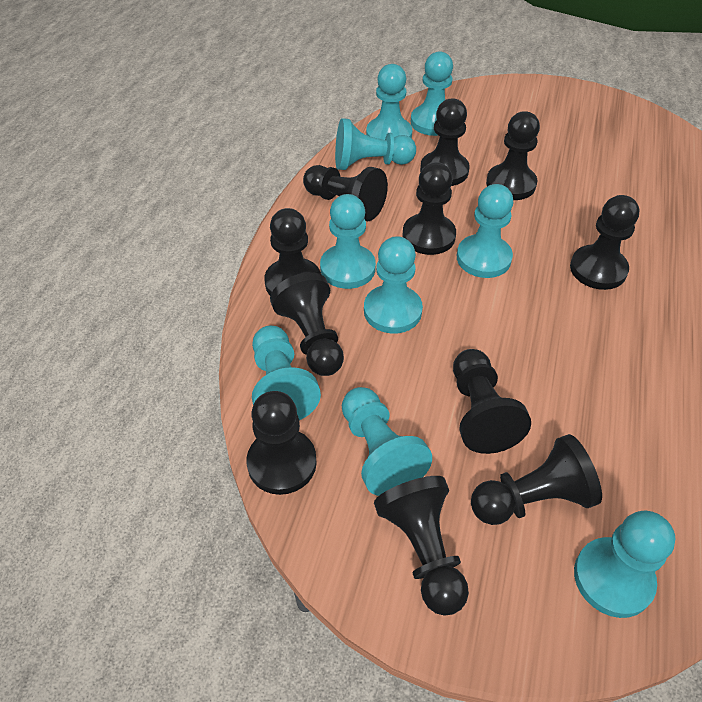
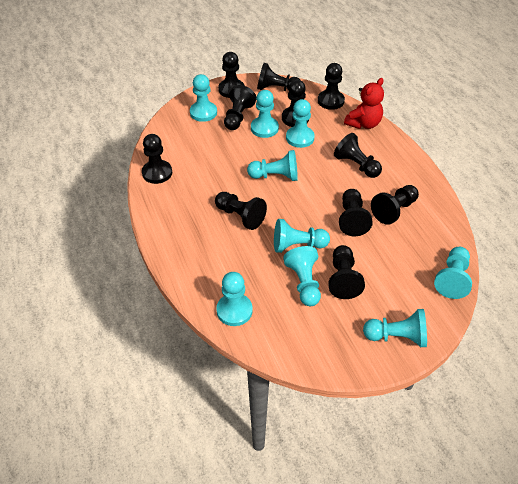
red teddy bear: 0 -> 1

